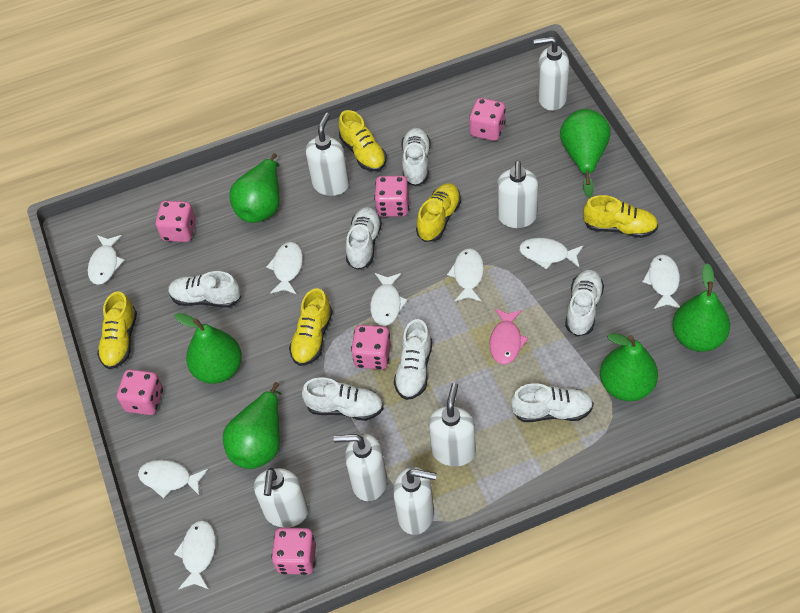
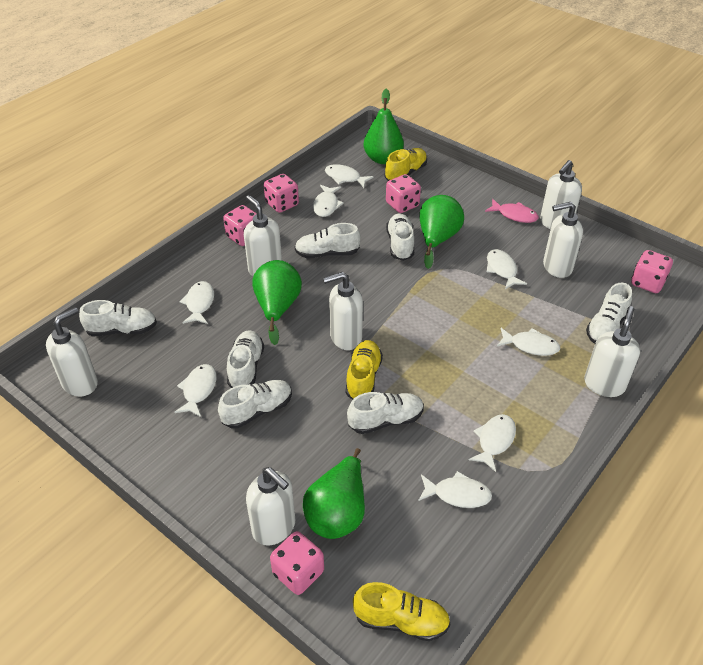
green pear: 6 -> 4
pink dice: 6 -> 5
yellow shoe: 5 -> 3

